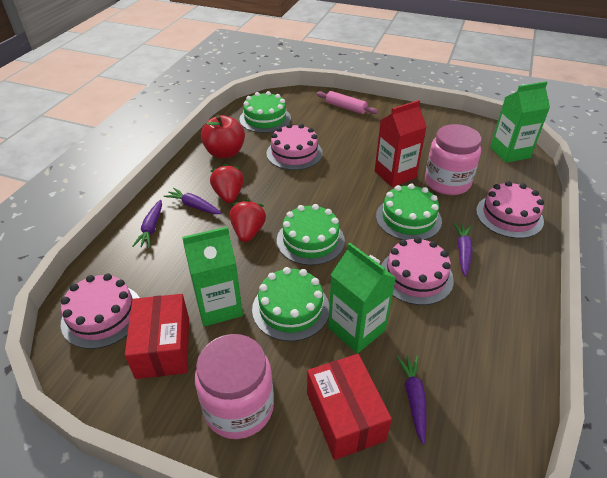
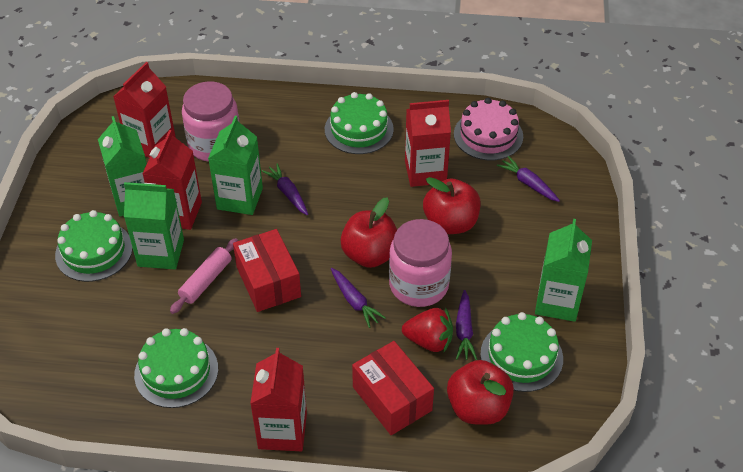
green carton: 3 -> 4
pink cake: 4 -> 1
red apple: 1 -> 3
red carton: 1 -> 4
red strawberry: 2 -> 1

